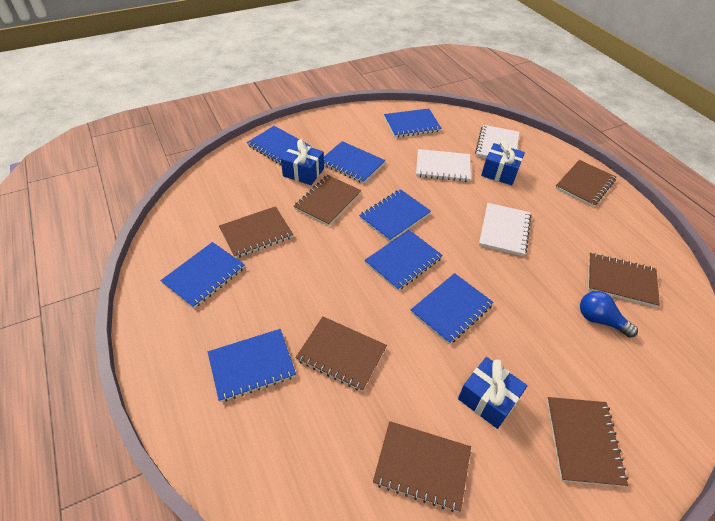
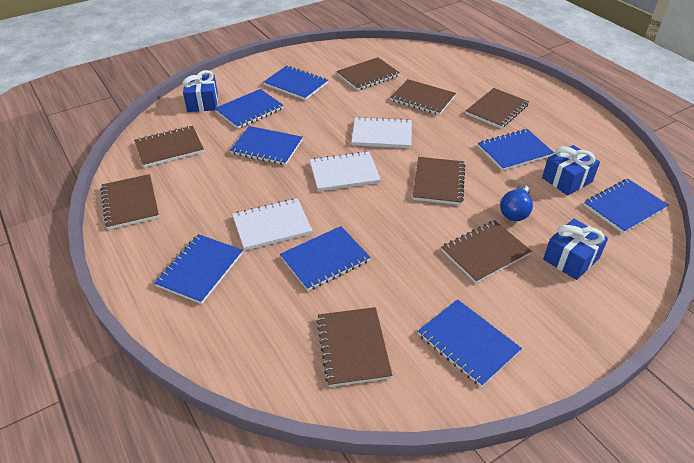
brown notebook: 7 -> 8

